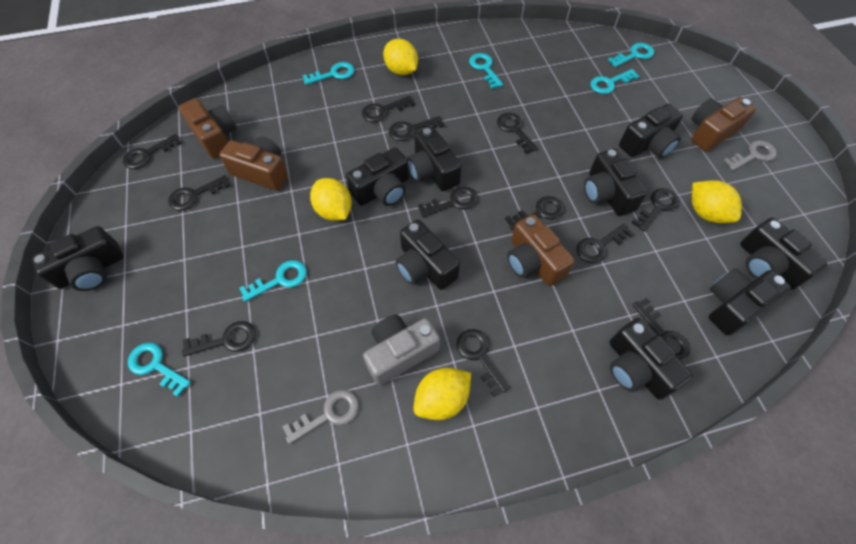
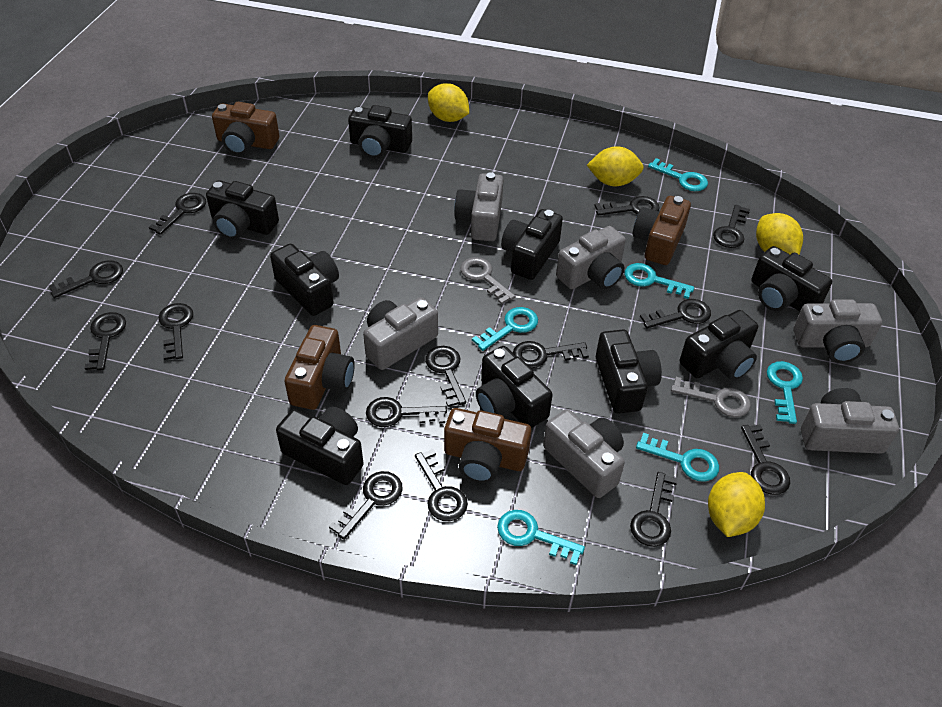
black key: 12 -> 14
grey camera: 1 -> 6

